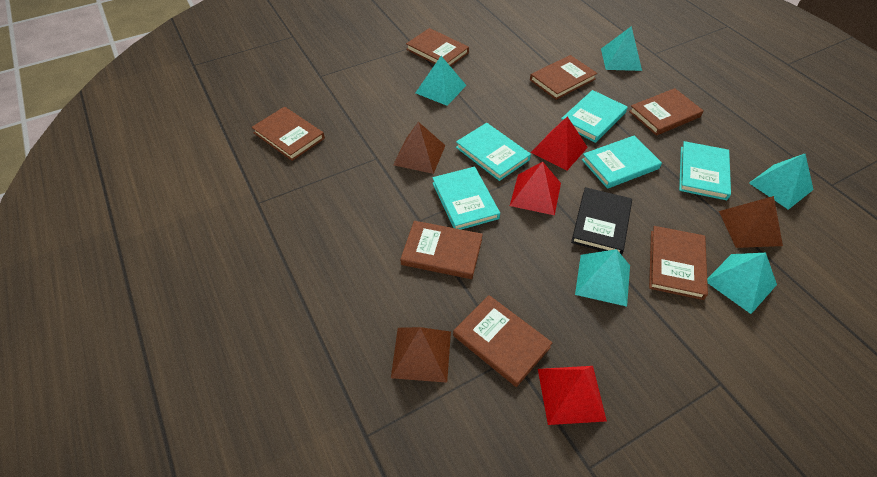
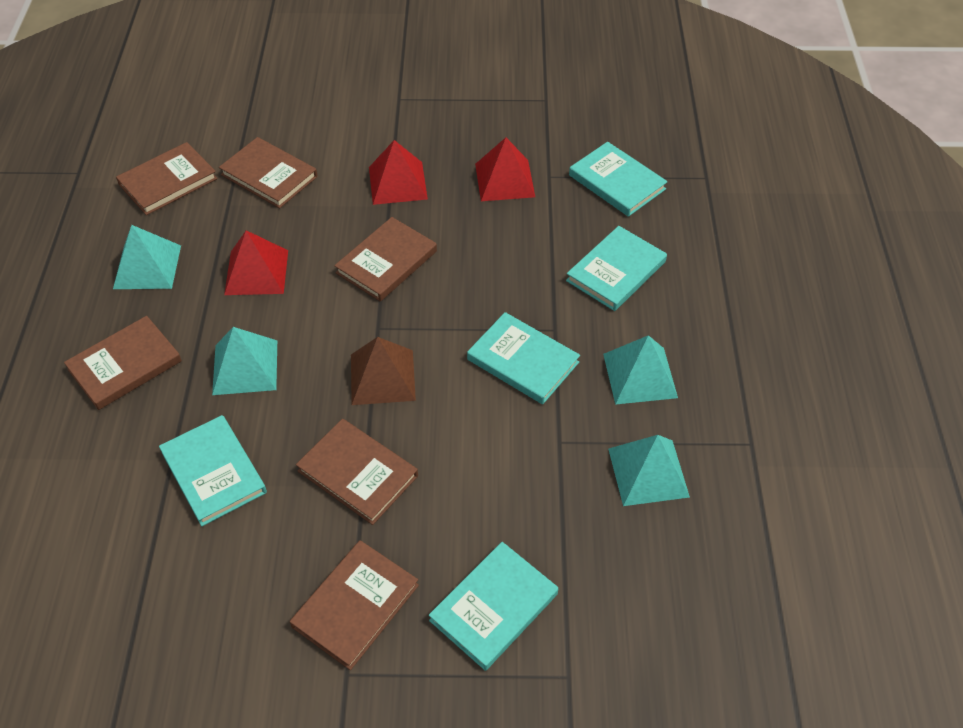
black book: 1 -> 0
brown book: 7 -> 6
brown pyramid: 3 -> 1
turquoise pyramid: 5 -> 4

